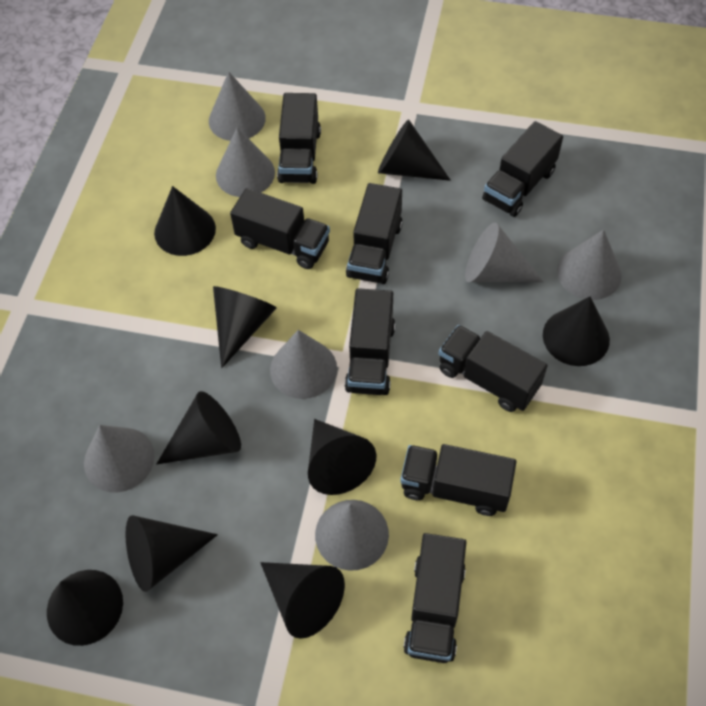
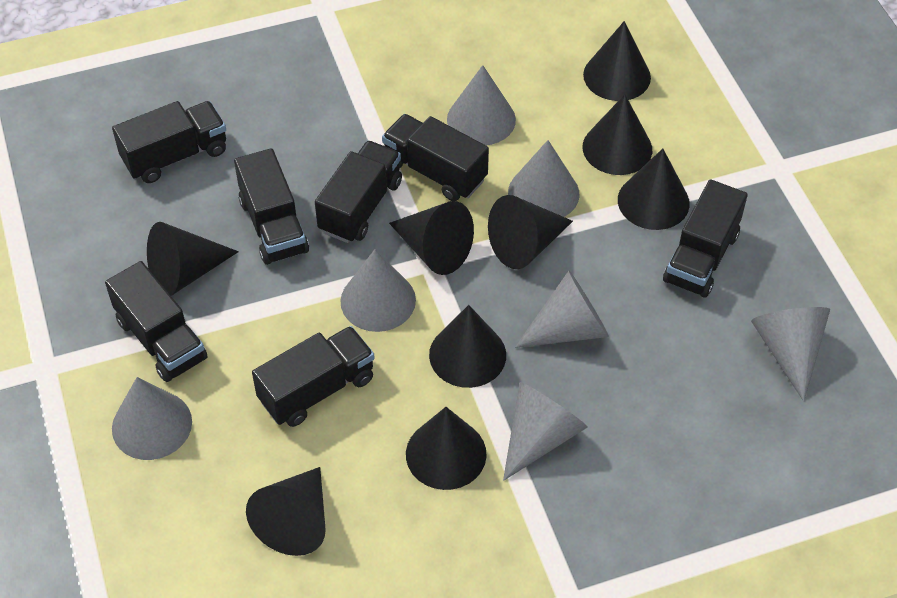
black truck: 8 -> 7

